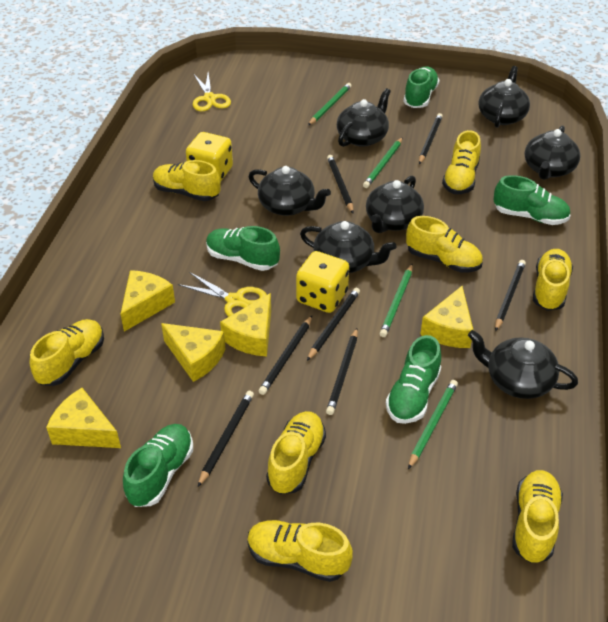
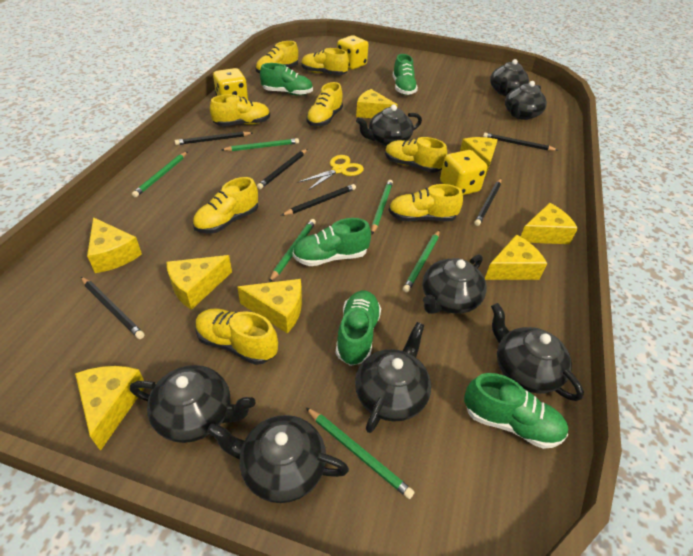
black pencil: 7 -> 6
black teapot: 7 -> 8
green pencil: 4 -> 6
yellow cheese: 5 -> 8
yellow dice: 2 -> 3
yellow scissors: 2 -> 1

